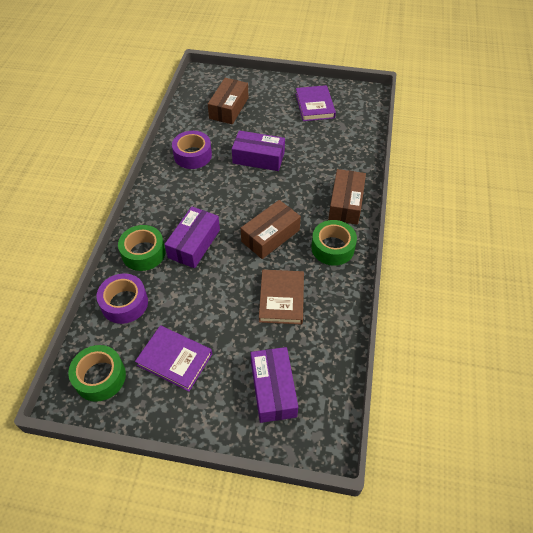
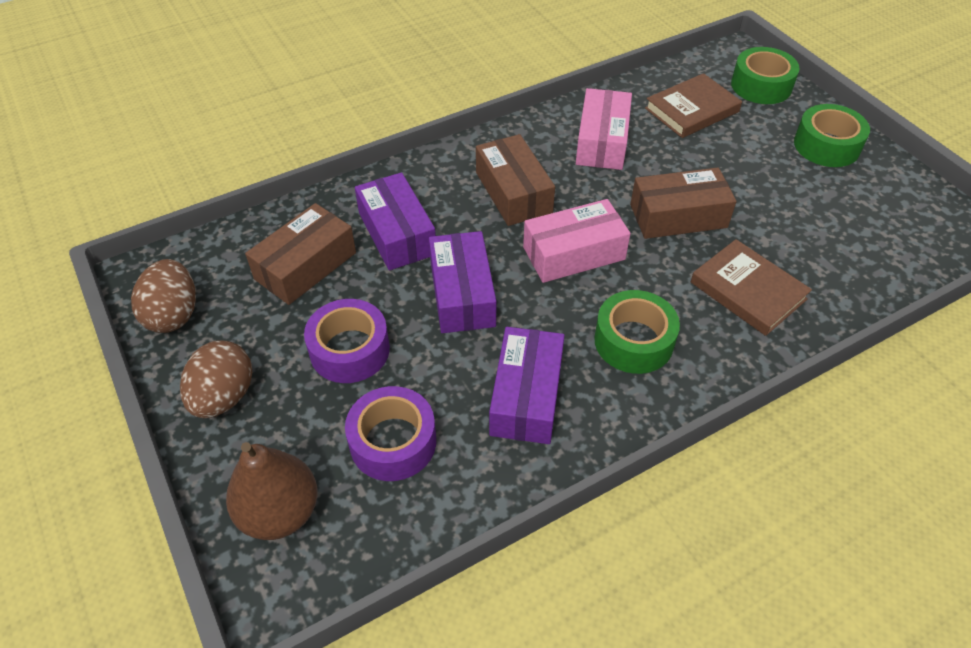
brown book: 1 -> 2
brown egg: 0 -> 2
brown pear: 0 -> 1
pink box: 0 -> 2
purple book: 2 -> 0

